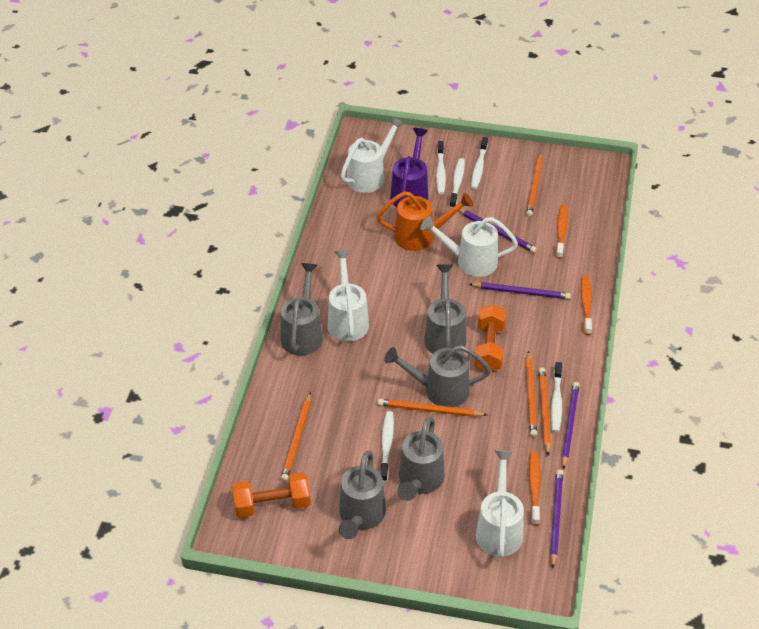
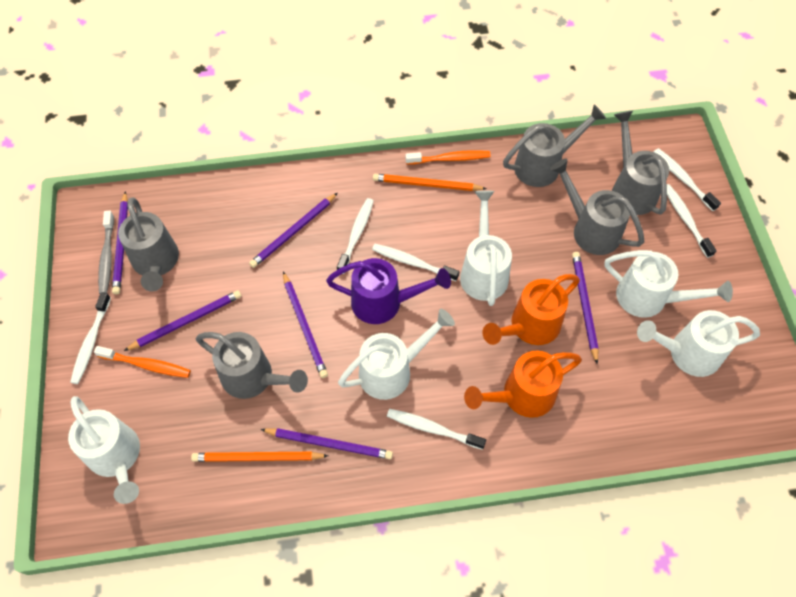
grey toothbrush: 0 -> 1
orange dumbbell: 2 -> 0
orange pencil: 5 -> 2
orange toothbrush: 3 -> 2
orange watering can: 1 -> 2
purple pencil: 4 -> 6
white toothbrush: 5 -> 6
white watering can: 4 -> 5

